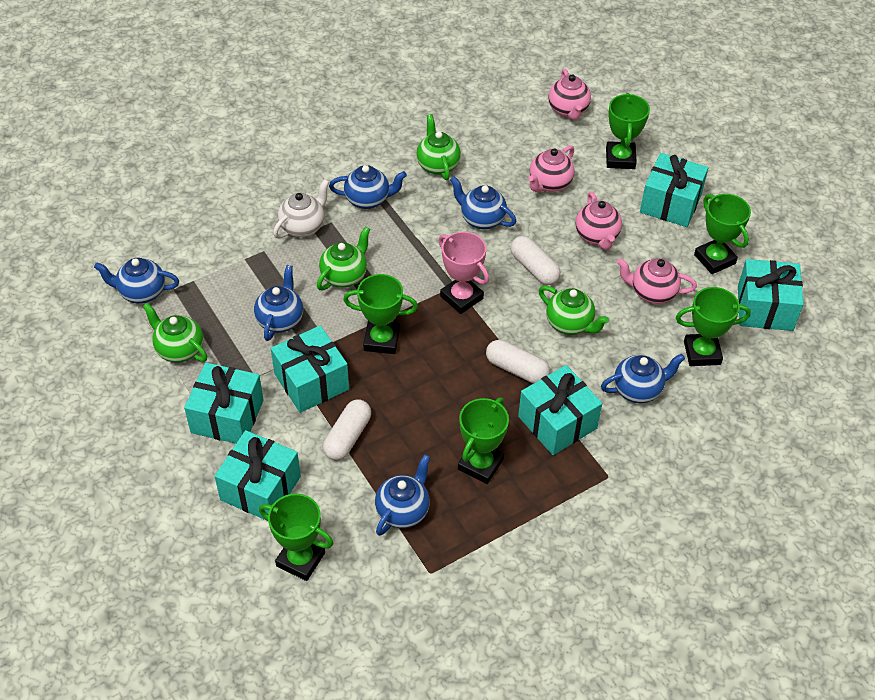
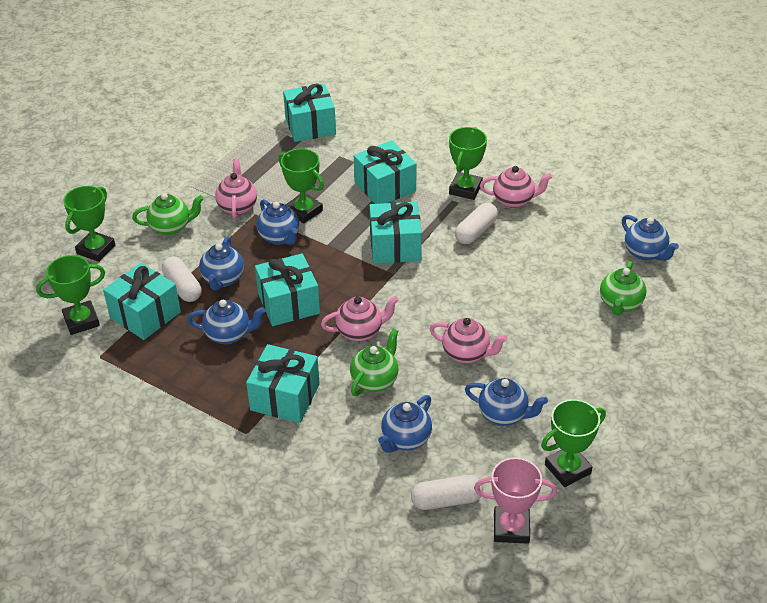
green teapot: 4 -> 3
green trophy: 6 -> 5
white teapot: 1 -> 0

